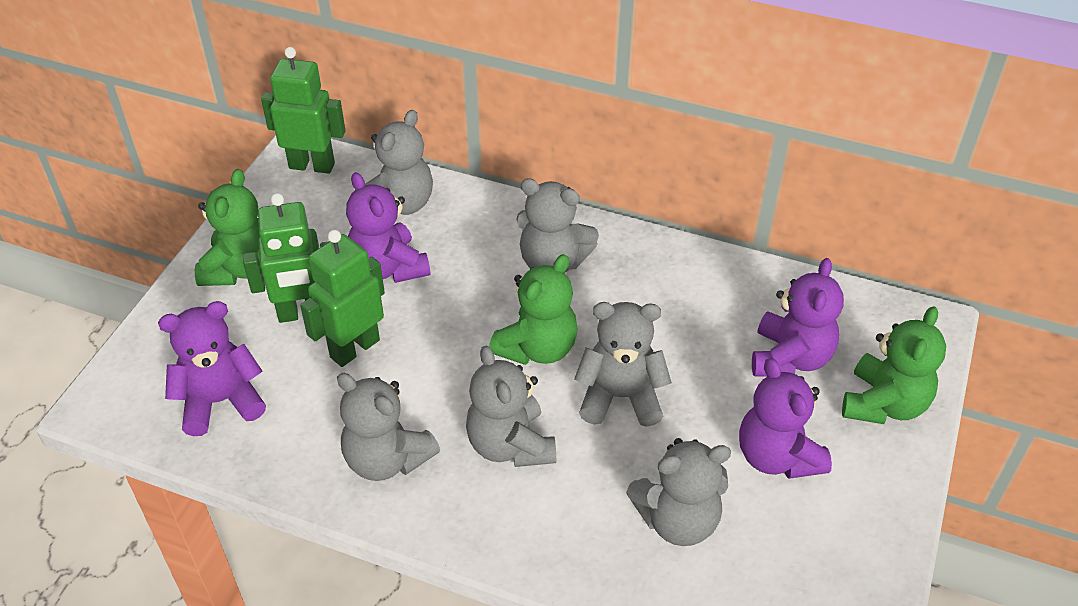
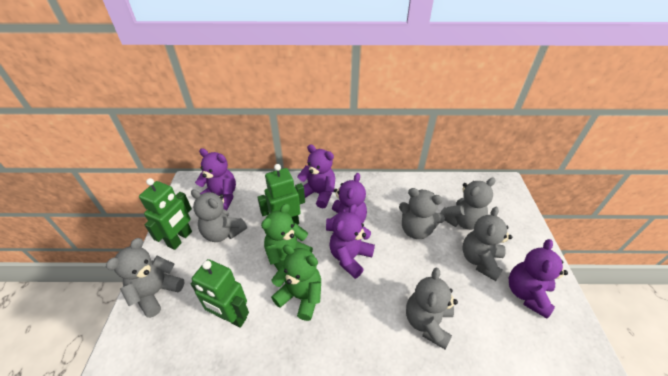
green teddy bear: 3 -> 2
purple teddy bear: 4 -> 5

